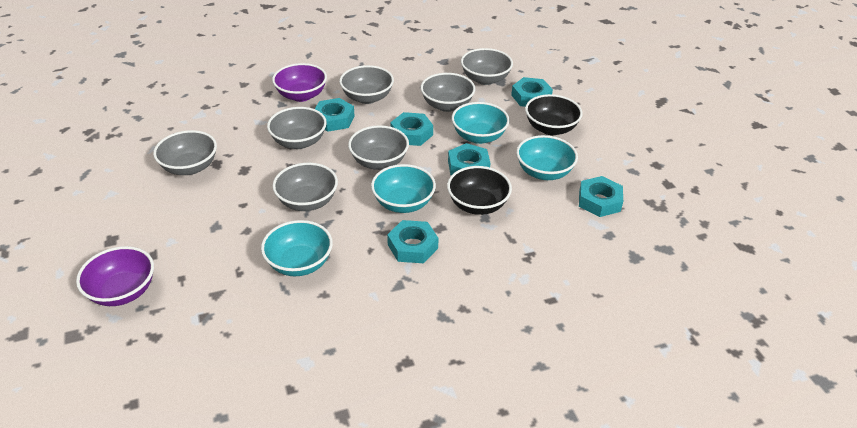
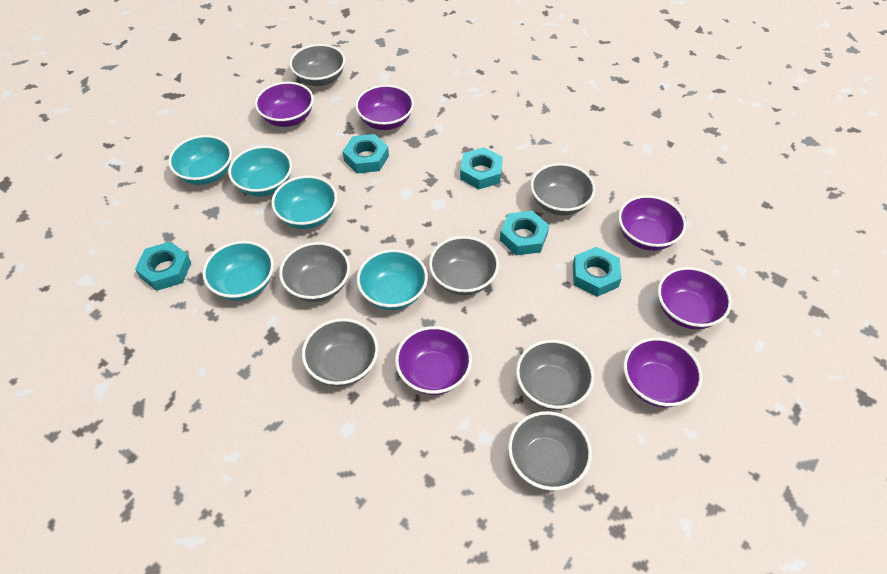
black bowl: 2 -> 0
purple bowl: 2 -> 6
turquoise bowl: 4 -> 5
turquoise nut: 6 -> 5

